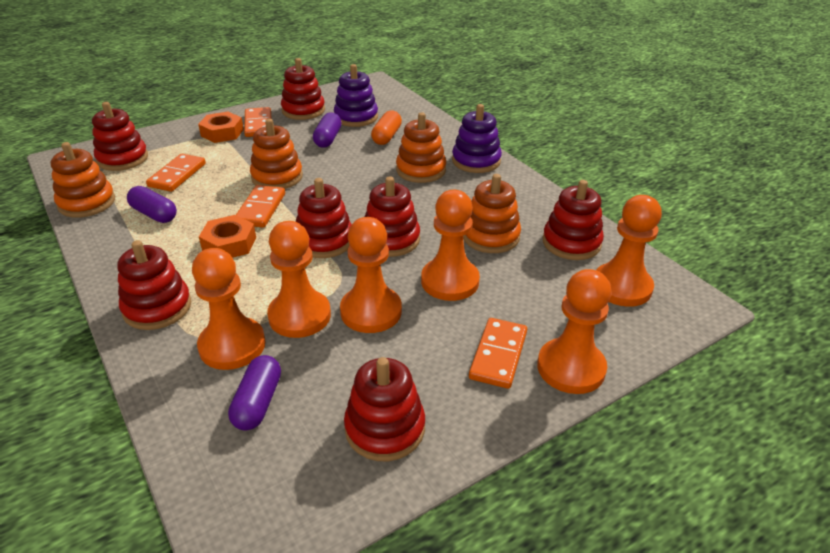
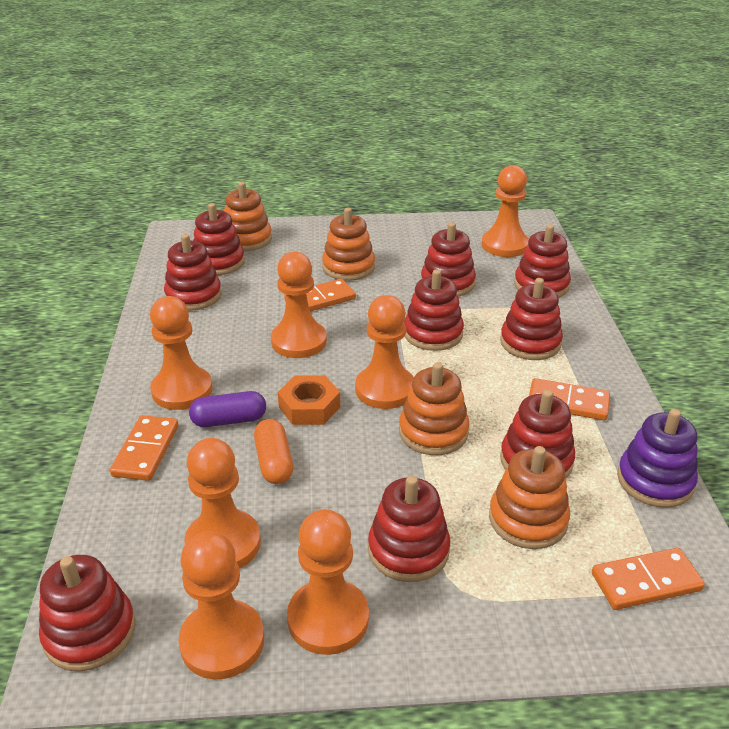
orange nut: 2 -> 1
orange pawn: 6 -> 7
purple capsule: 3 -> 1
purple stacking toy: 2 -> 1
red stacking toy: 7 -> 9

